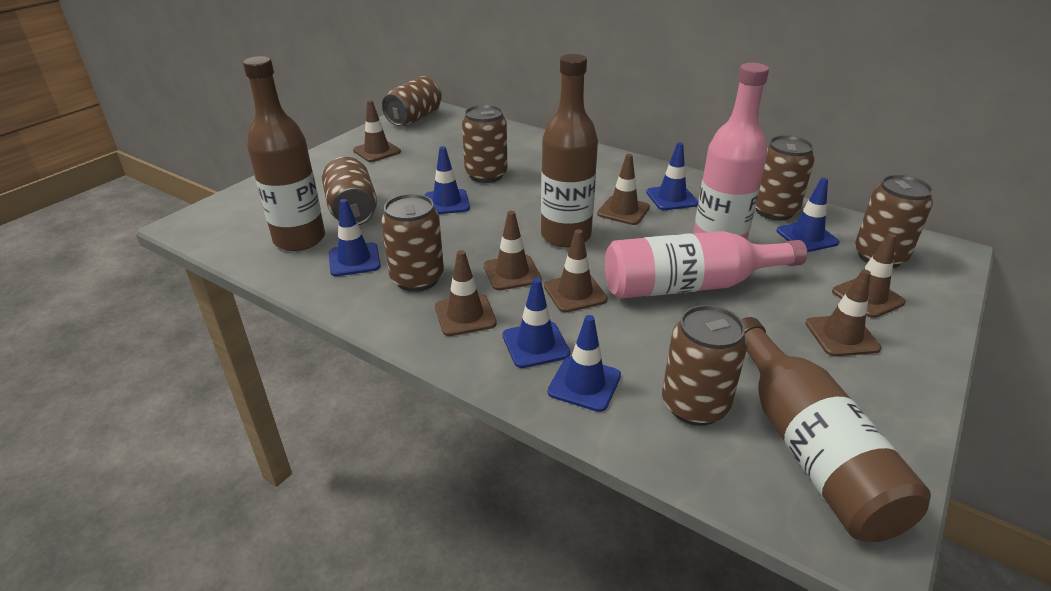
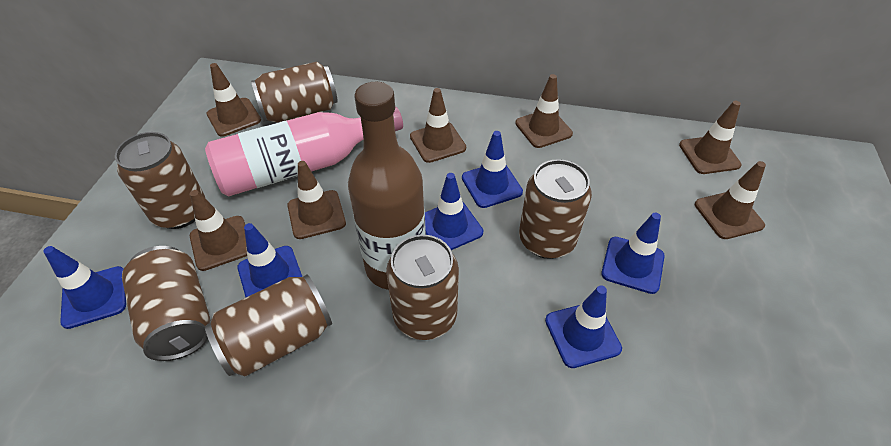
brown bottle: 3 -> 1
brown can: 7 -> 6
pink bottle: 2 -> 1

